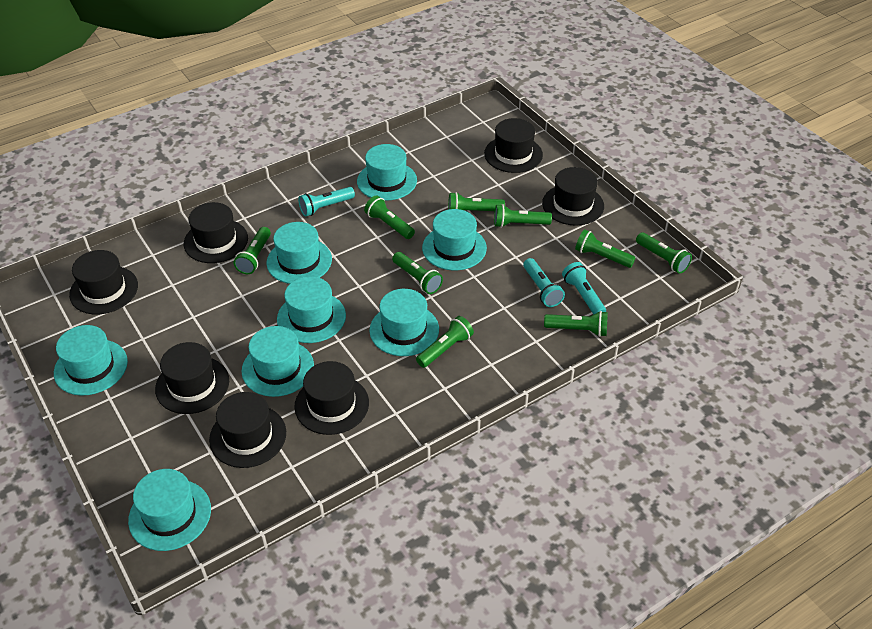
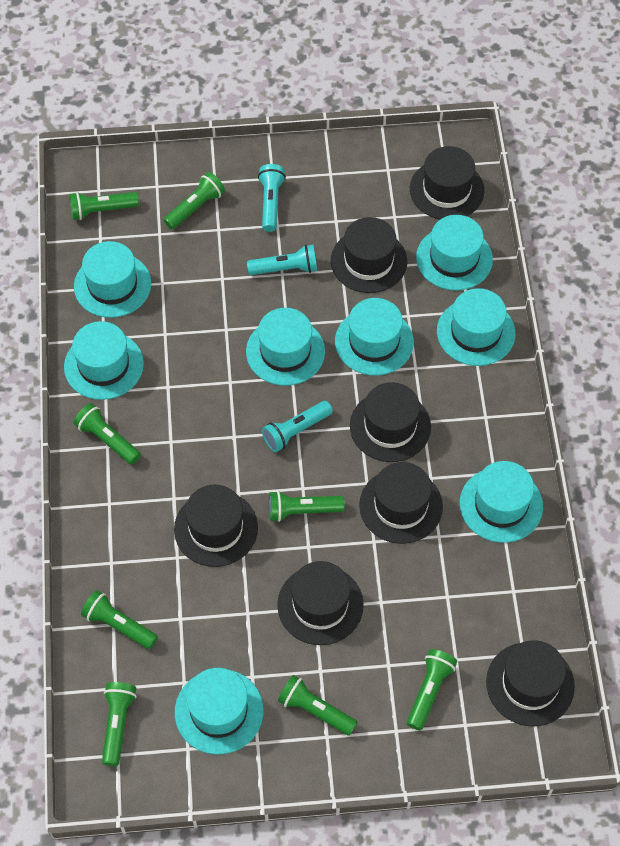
green flashlight: 9 -> 8

